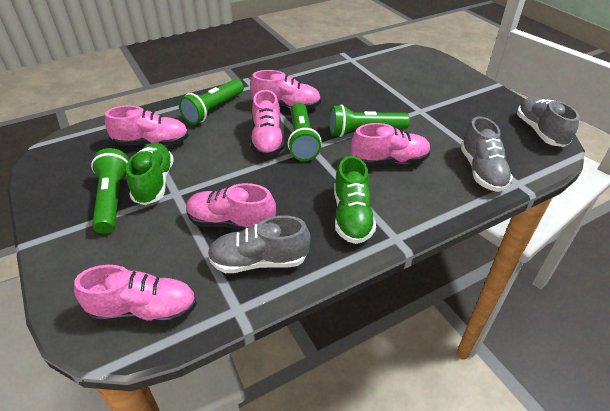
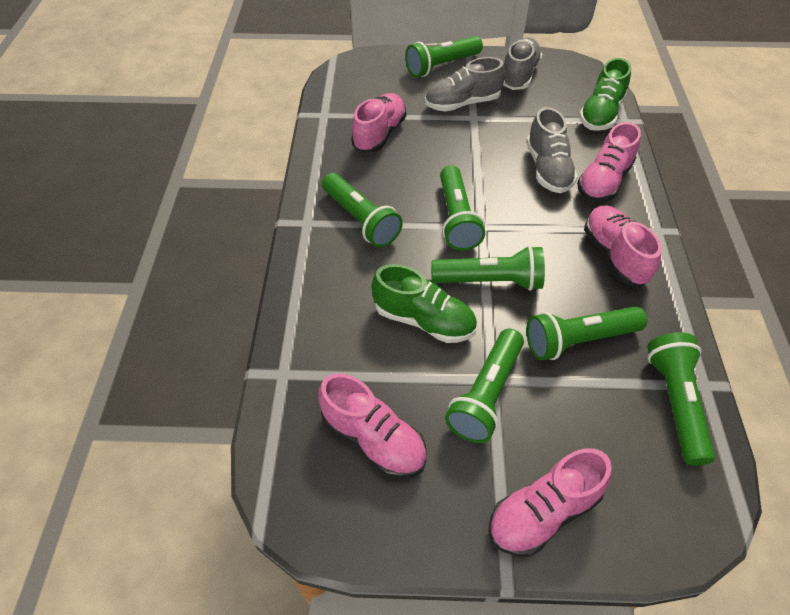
green flashlight: 4 -> 7
pink shoe: 6 -> 5

